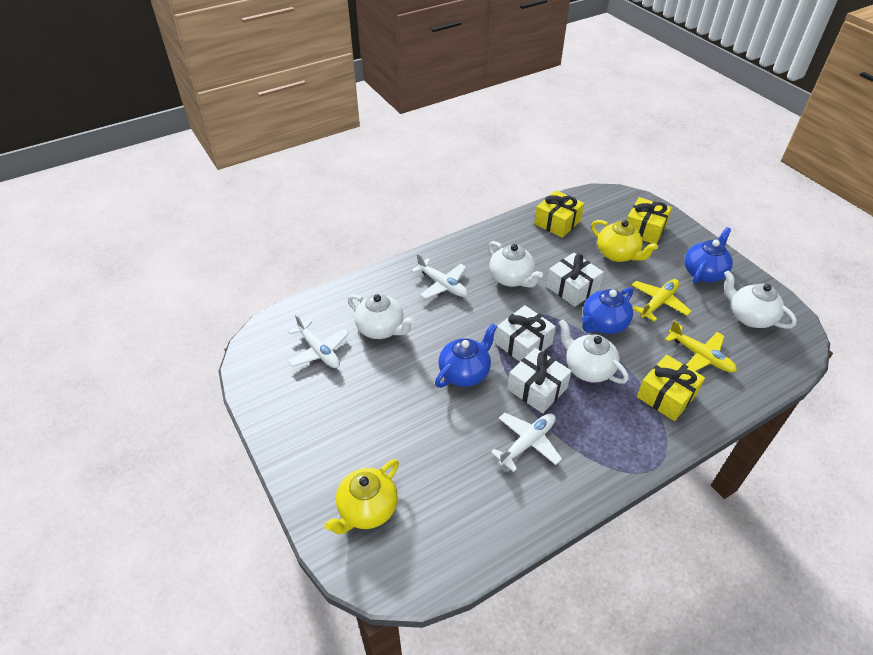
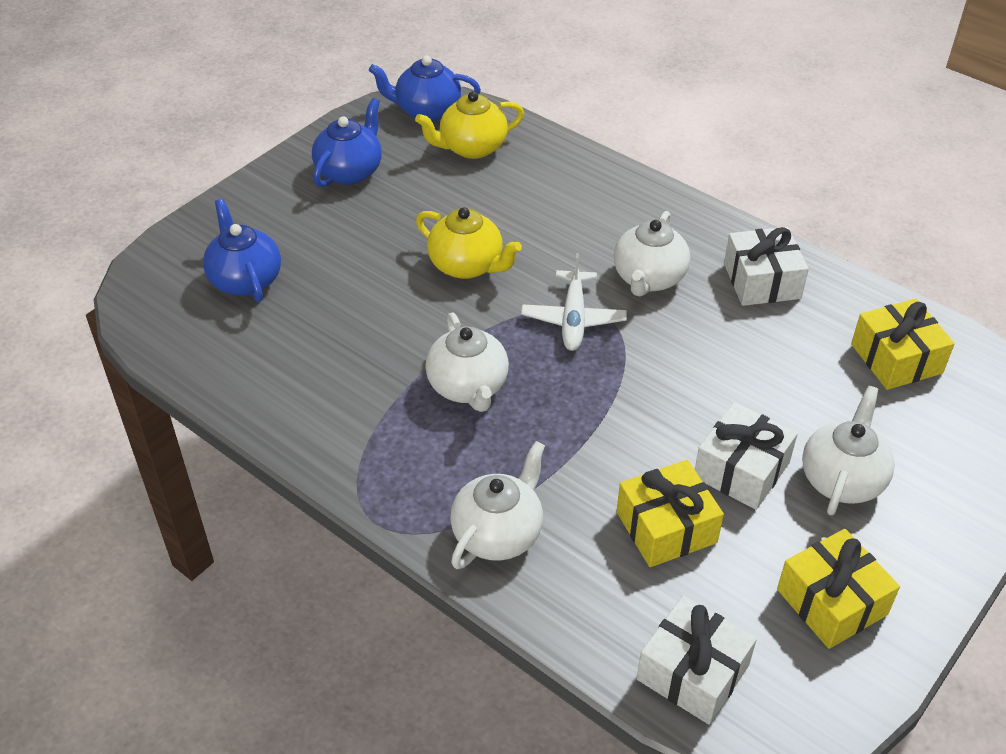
white plane: 3 -> 1
yellow plane: 2 -> 0

